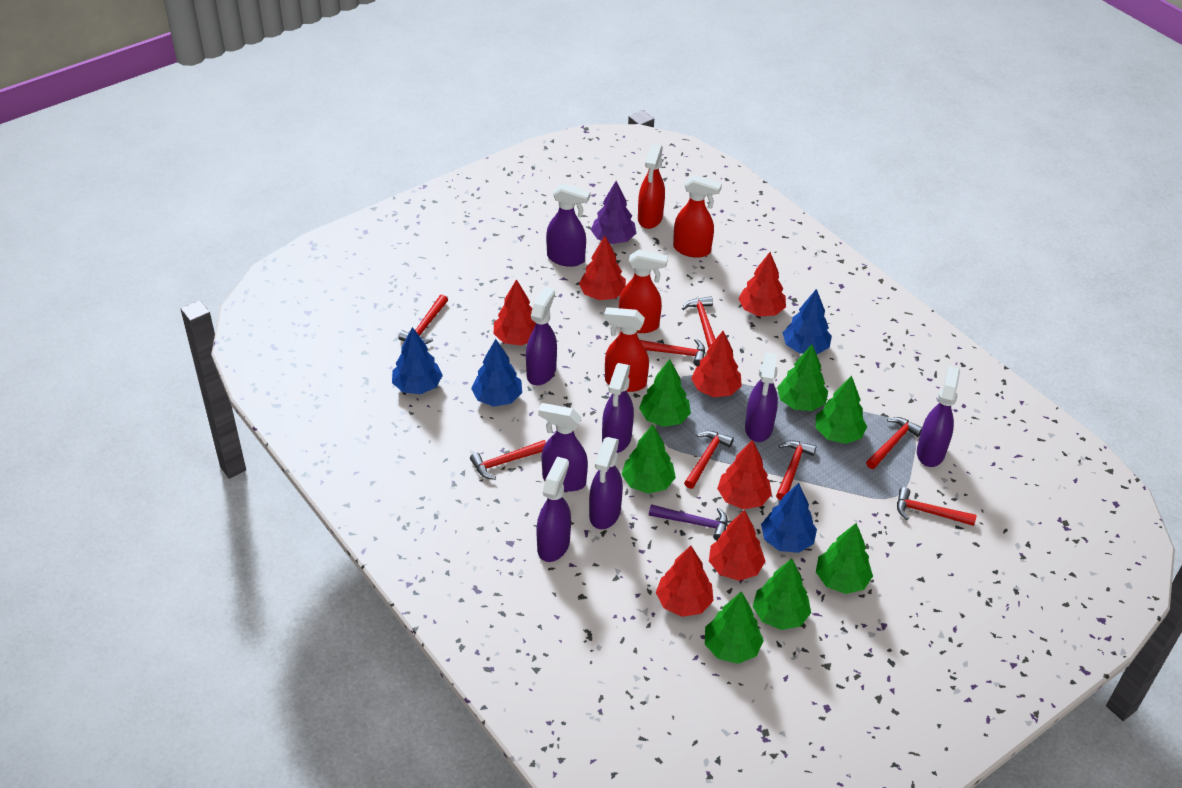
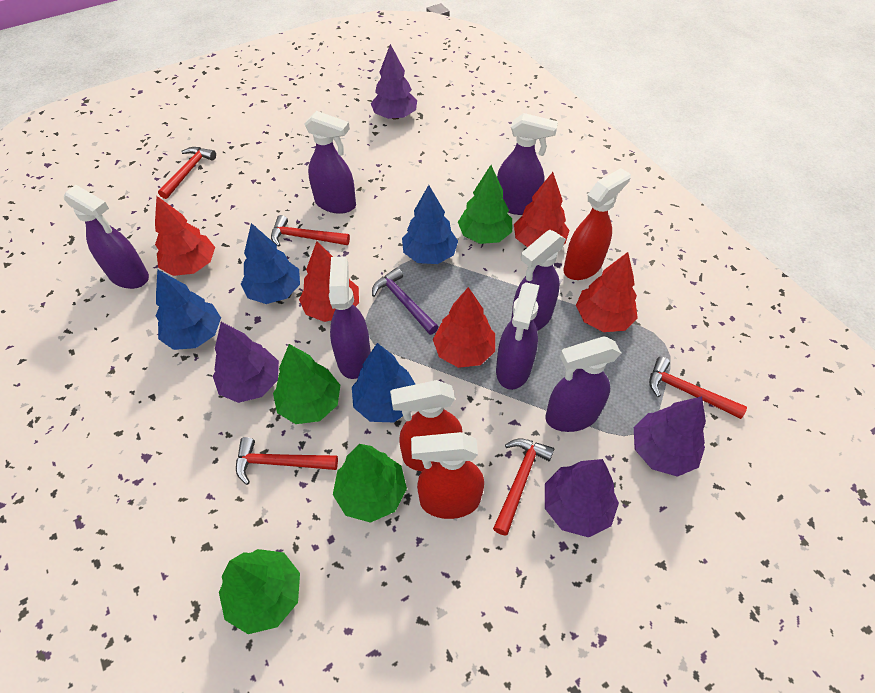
green tree: 7 -> 4
purple spray bottle: 8 -> 7
purple tree: 1 -> 4
red hammer: 8 -> 5
red spray bottle: 4 -> 3
red tree: 7 -> 5

